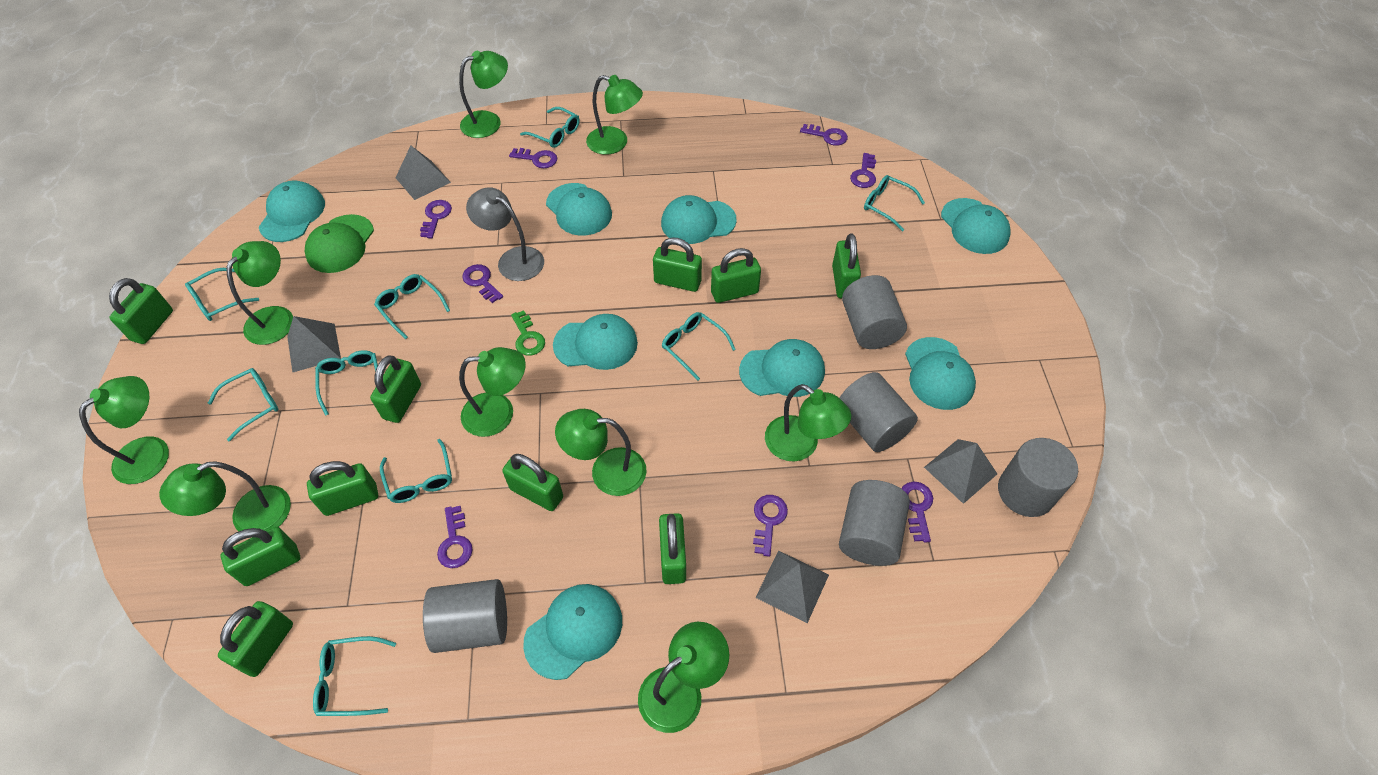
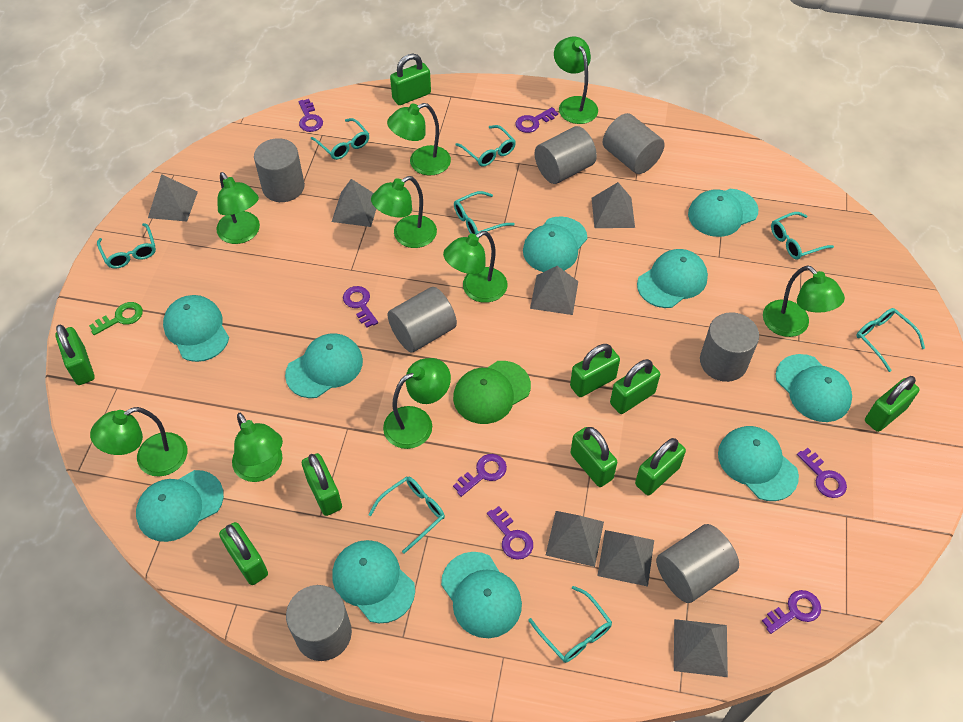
green padlock: 10 -> 9
grey cylinder: 5 -> 7
grey lamp: 1 -> 0
grey pyramid: 4 -> 7
purple key: 8 -> 7
turquoise cap: 8 -> 10
turquoise glasses: 9 -> 8

